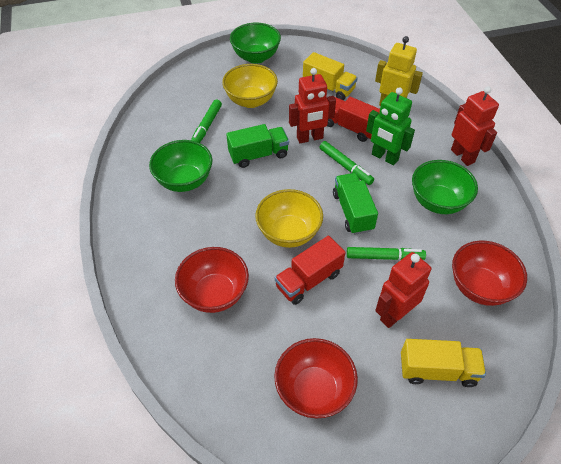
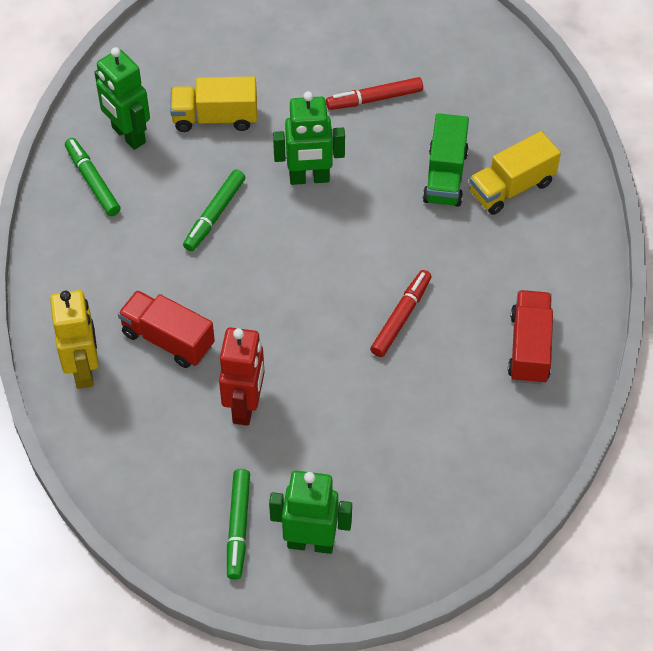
green bowl: 3 -> 0
green robot: 1 -> 3
green truck: 2 -> 1
red bowl: 3 -> 0
red marker: 0 -> 2
red robot: 3 -> 1
yellow bowl: 2 -> 0

